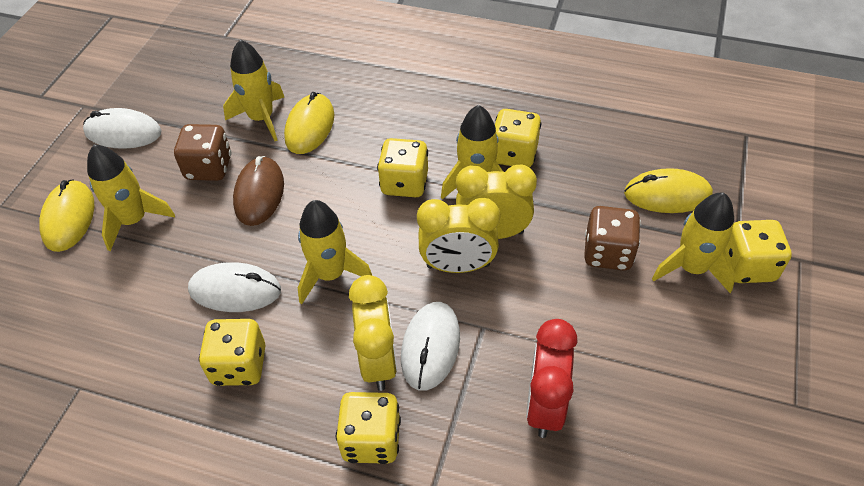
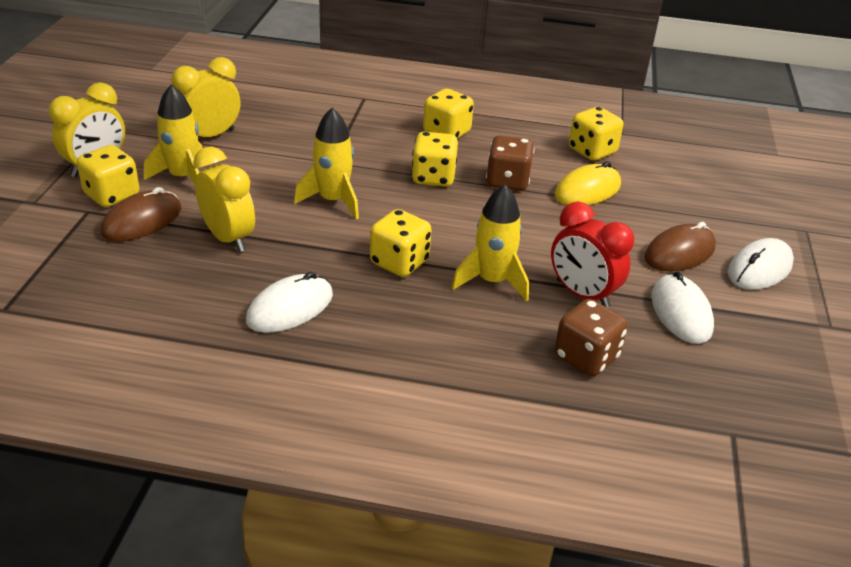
brown mouse: 1 -> 2
yellow mouse: 3 -> 1
yellow rocket: 5 -> 3

